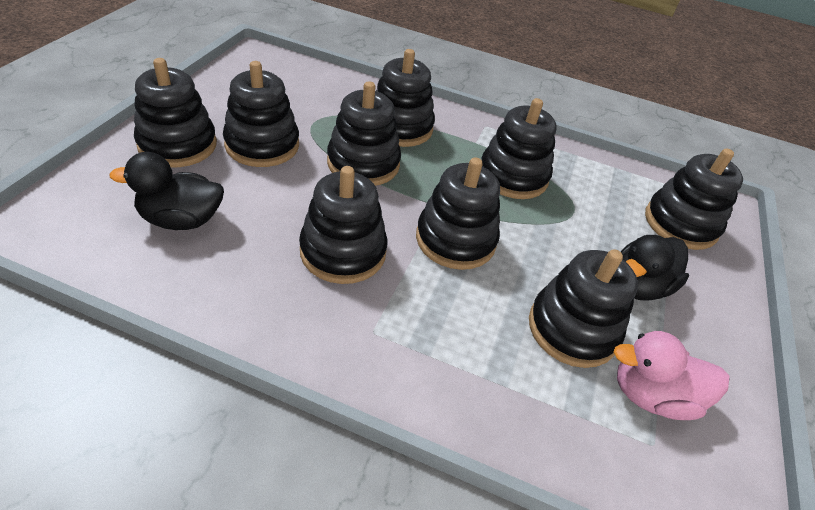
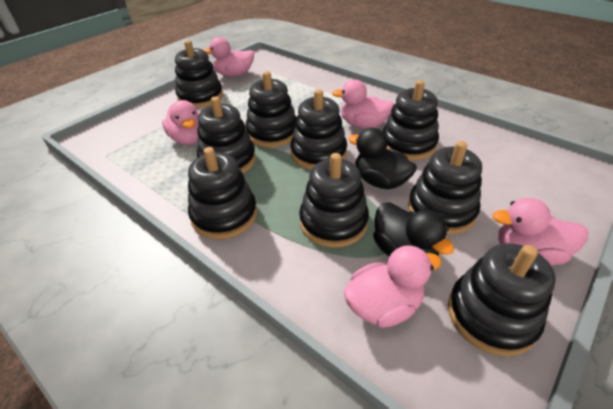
pink duck: 1 -> 5

